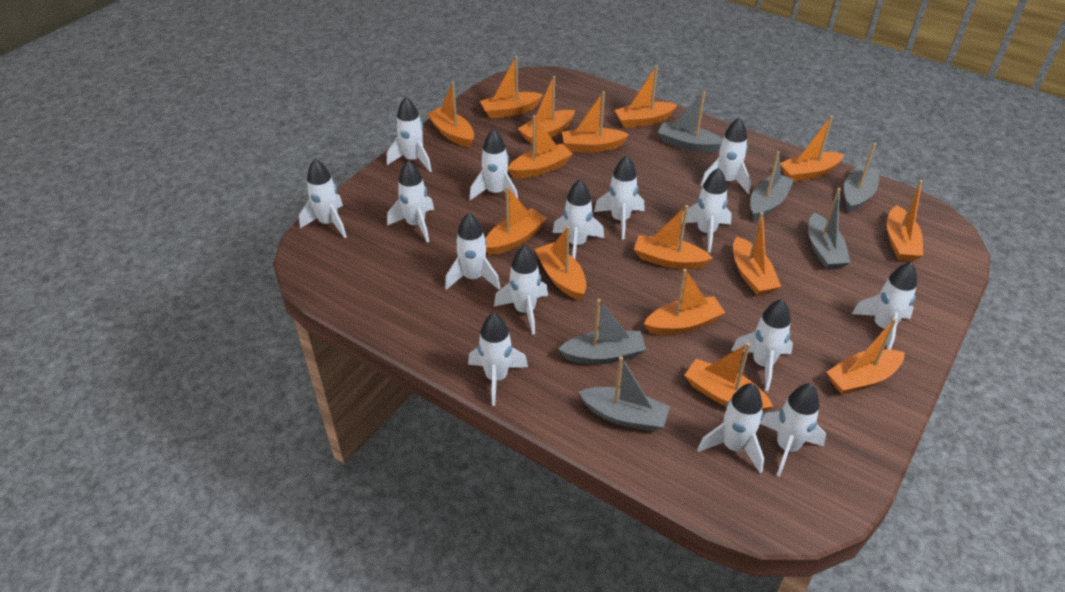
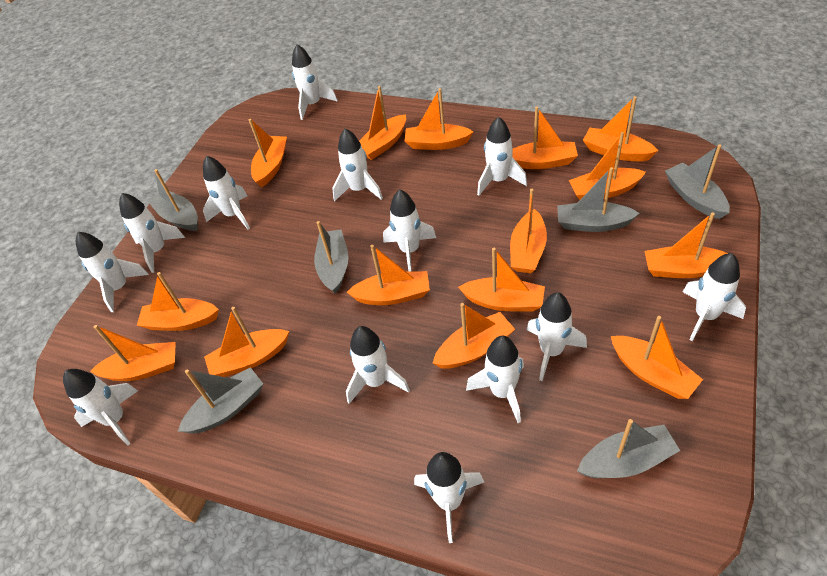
white rocket: 15 -> 13

